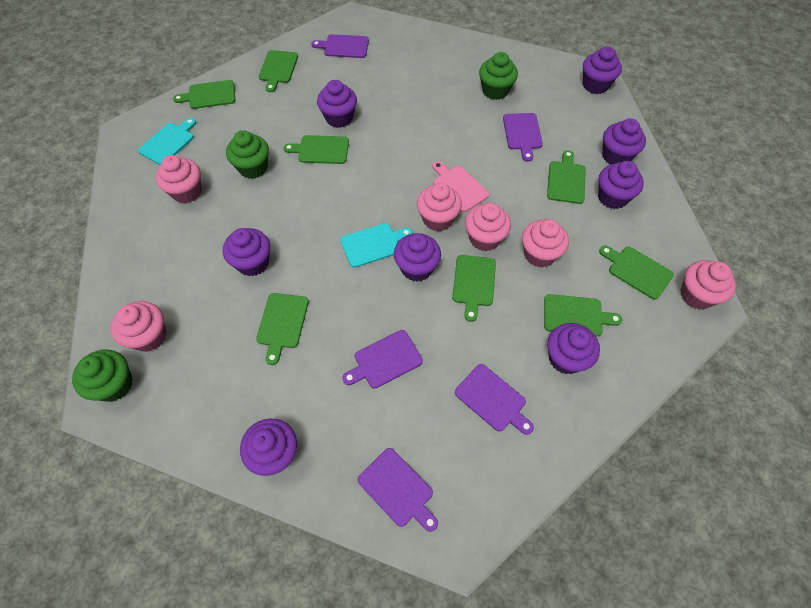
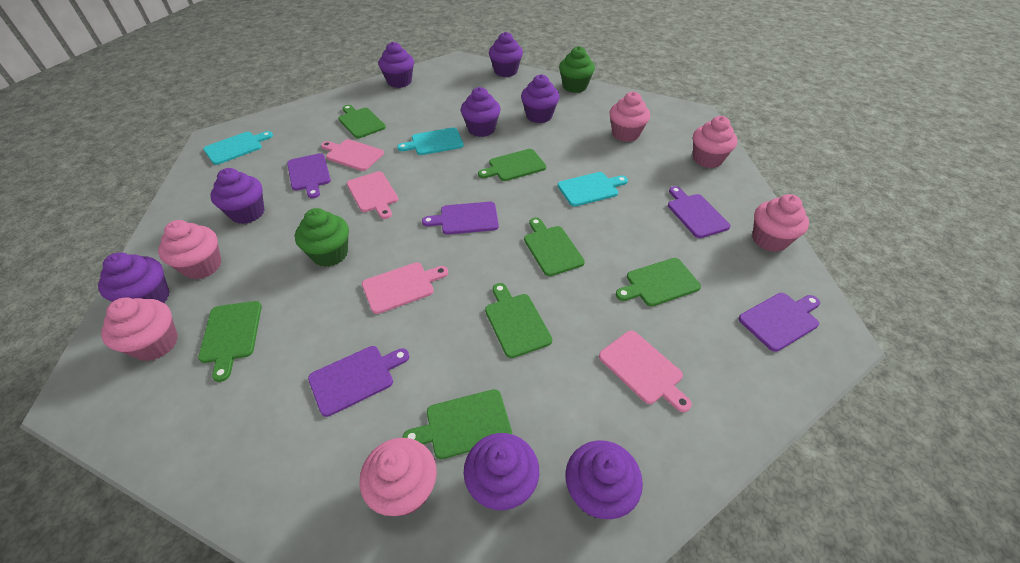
green cupcake: 3 -> 2
green cutting board: 8 -> 7
pink cutting board: 1 -> 4
turquoise cutting board: 2 -> 3

